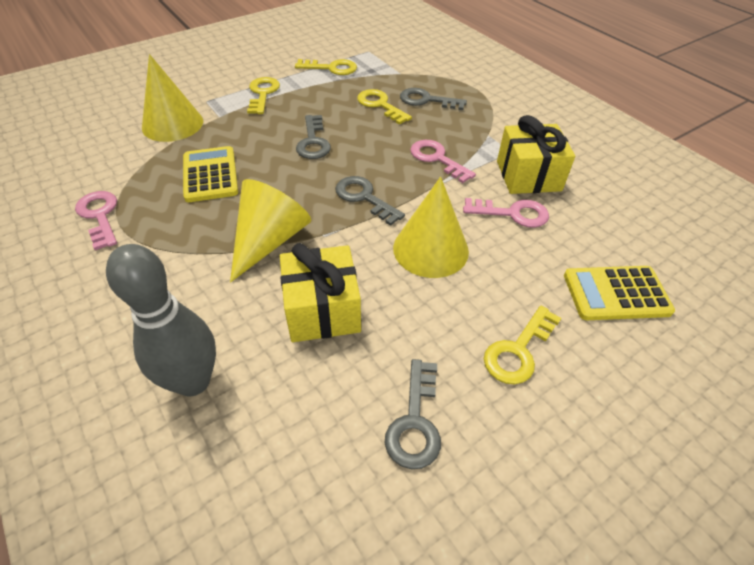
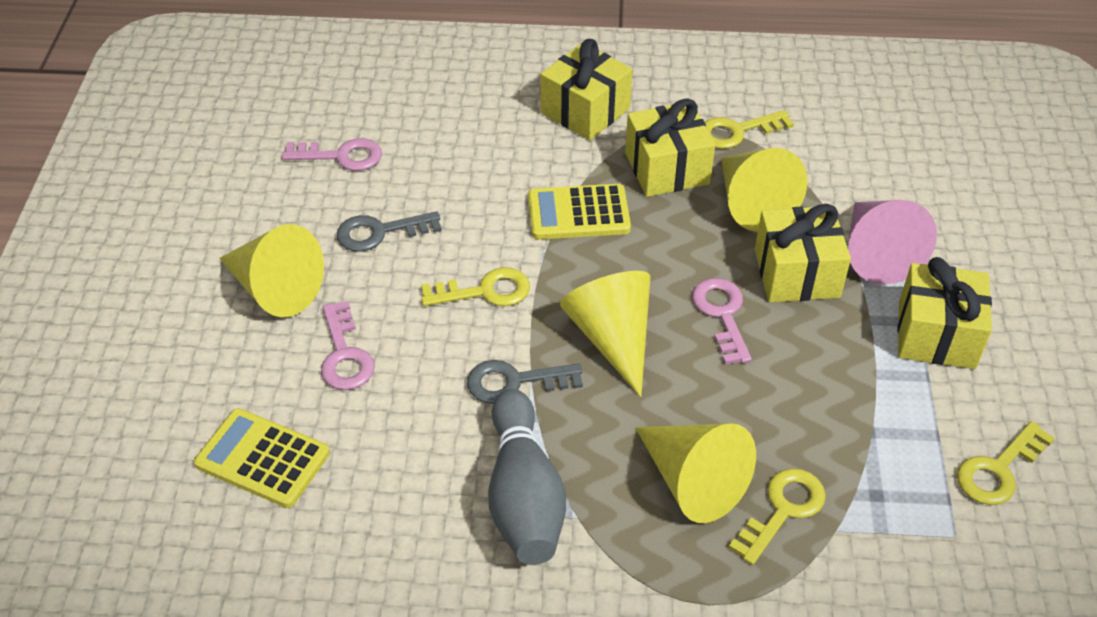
grey key: 4 -> 2
pink cone: 0 -> 1
yellow cone: 3 -> 4
yellow gift: 2 -> 4

